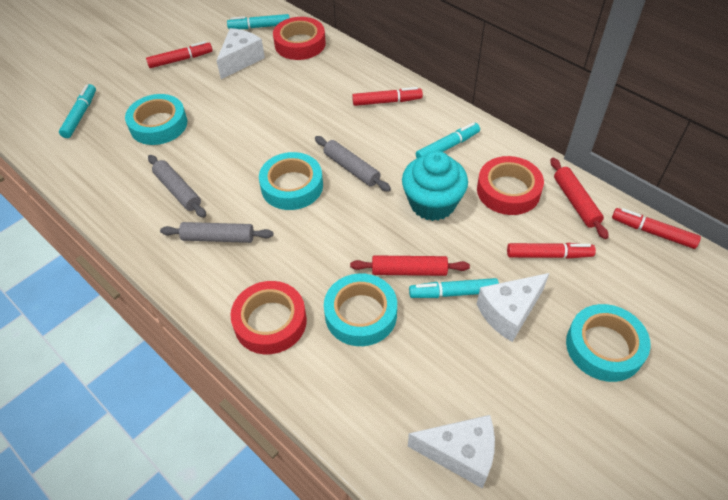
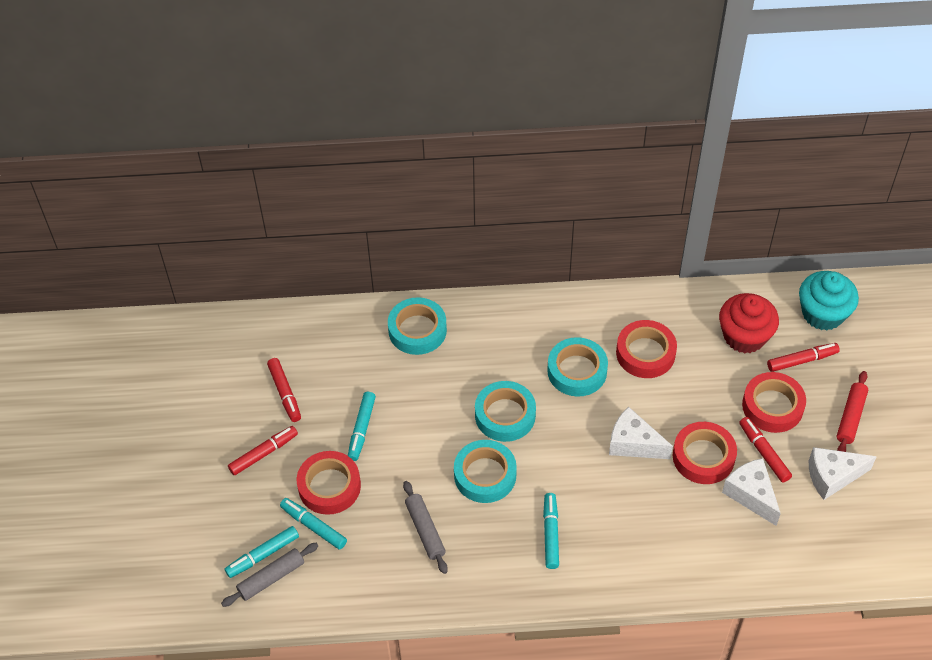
grey rolling pin: 3 -> 2
red cupcake: 0 -> 1
red rolling pin: 2 -> 1
red tape: 3 -> 4

